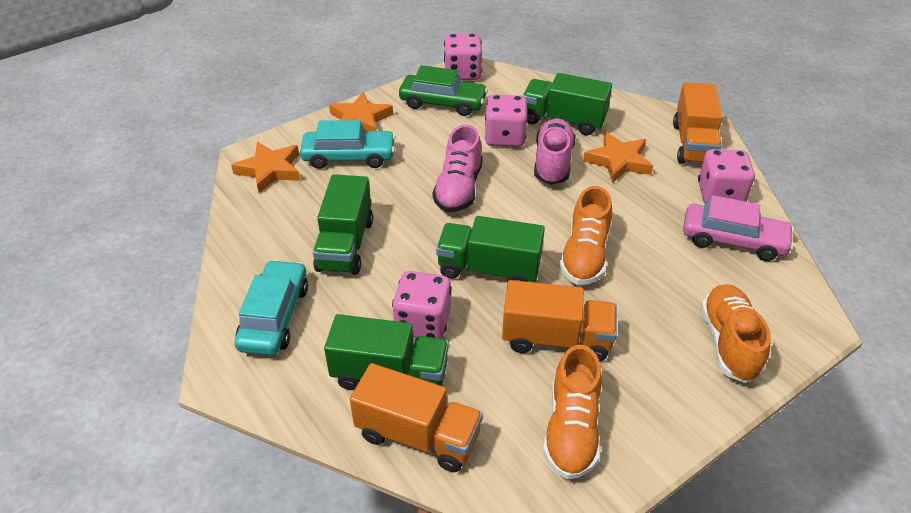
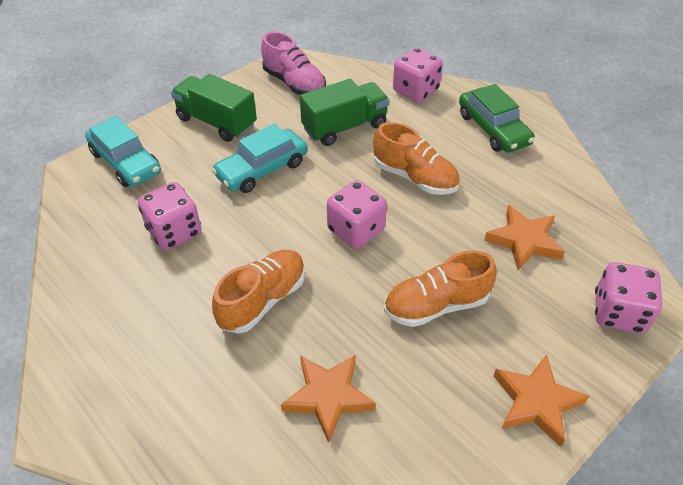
green truck: 4 -> 2
orange truck: 3 -> 0
pink car: 1 -> 0
pink shoe: 2 -> 1

